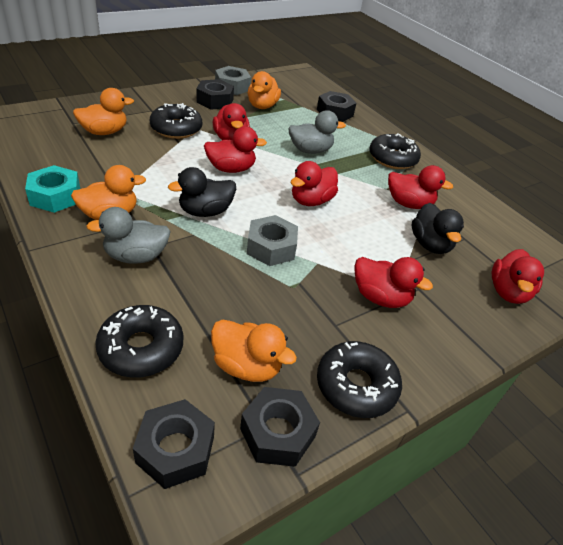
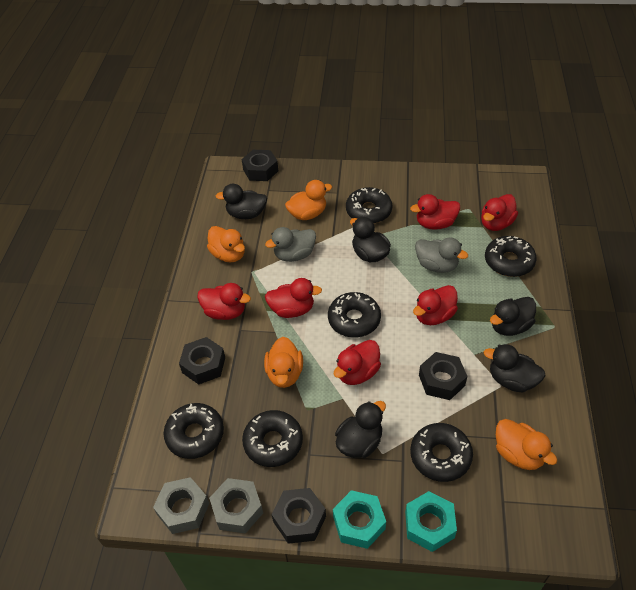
black donut: 4 -> 6
black duck: 2 -> 5
turquoise nut: 1 -> 2

